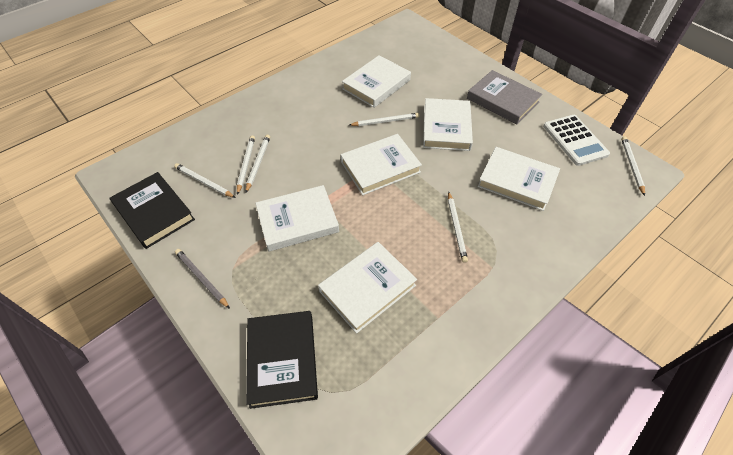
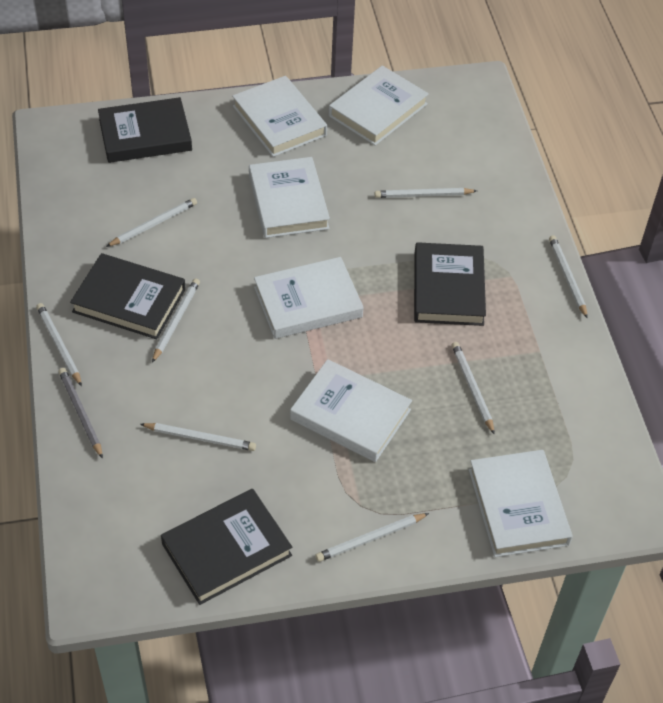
black book: 2 -> 4
grey book: 1 -> 0
white calculator: 1 -> 0
white pencil: 6 -> 8

